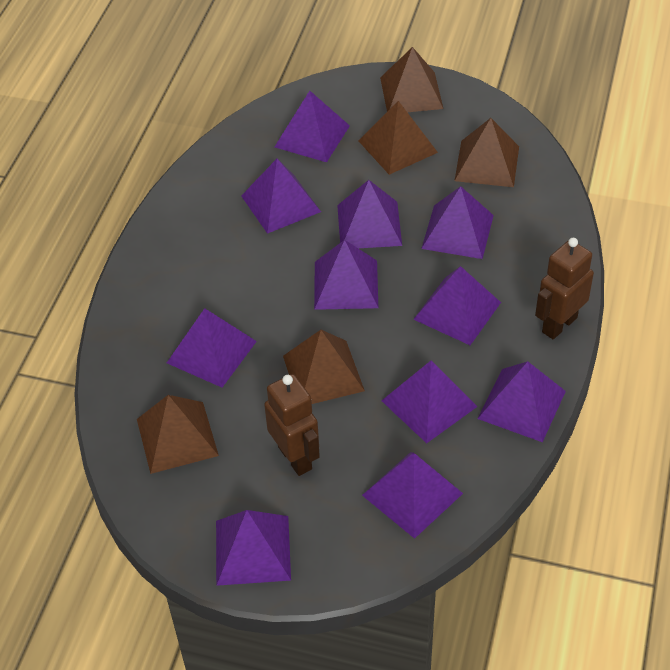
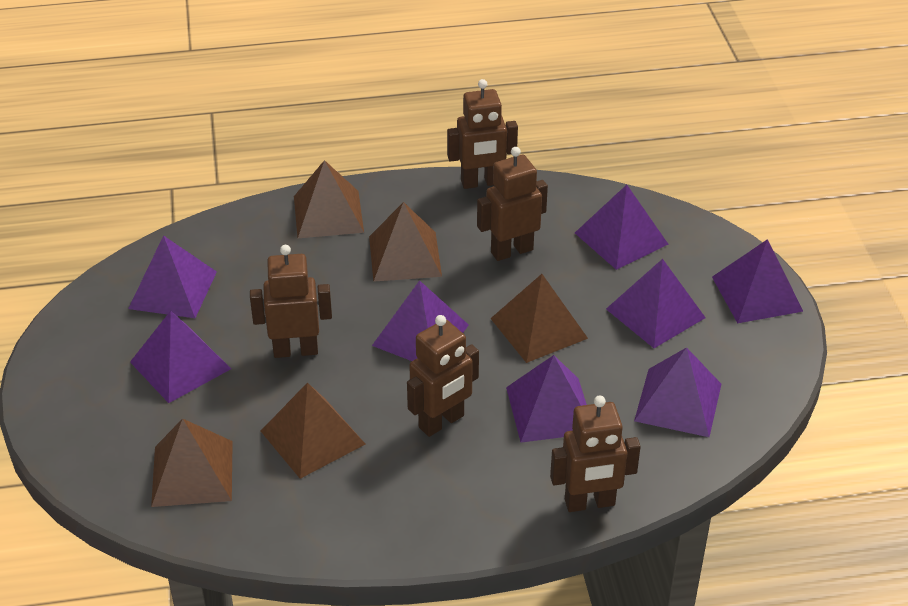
brown robot: 2 -> 5
purple pyramid: 11 -> 8

